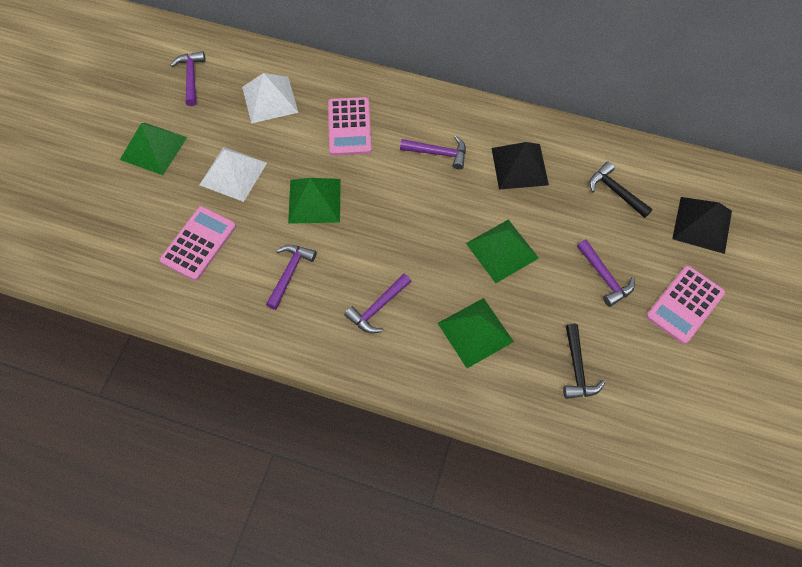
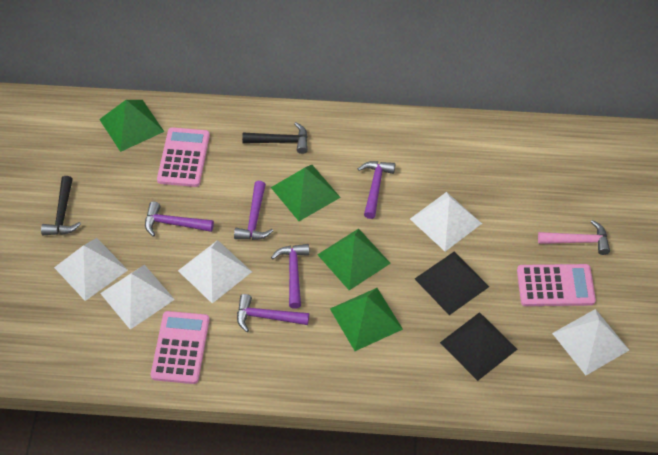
pink hammer: 0 -> 1
white pyramid: 2 -> 5

